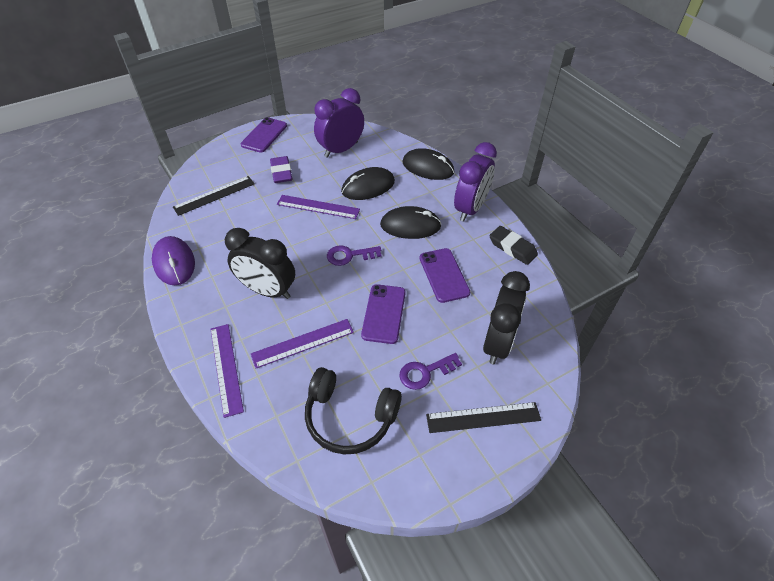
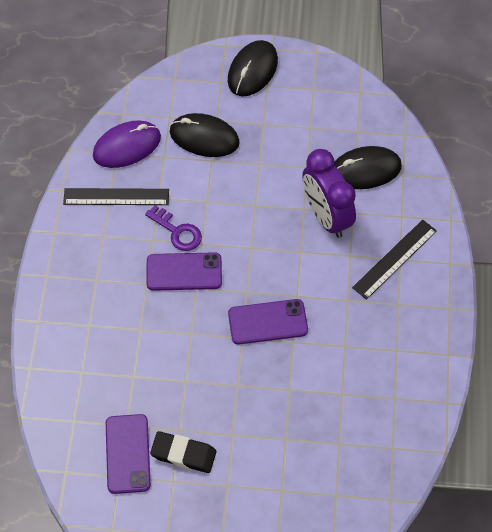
black clock: 2 -> 0
black headphones: 1 -> 0
purple clock: 2 -> 1
purple eraser: 1 -> 0
purple key: 2 -> 1
purple ruler: 3 -> 0

